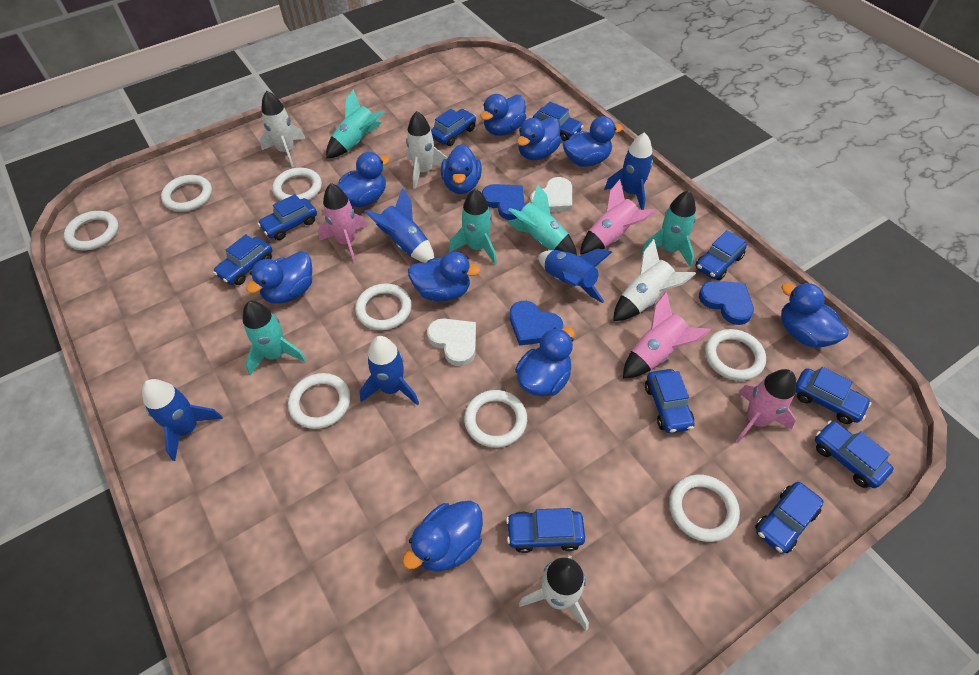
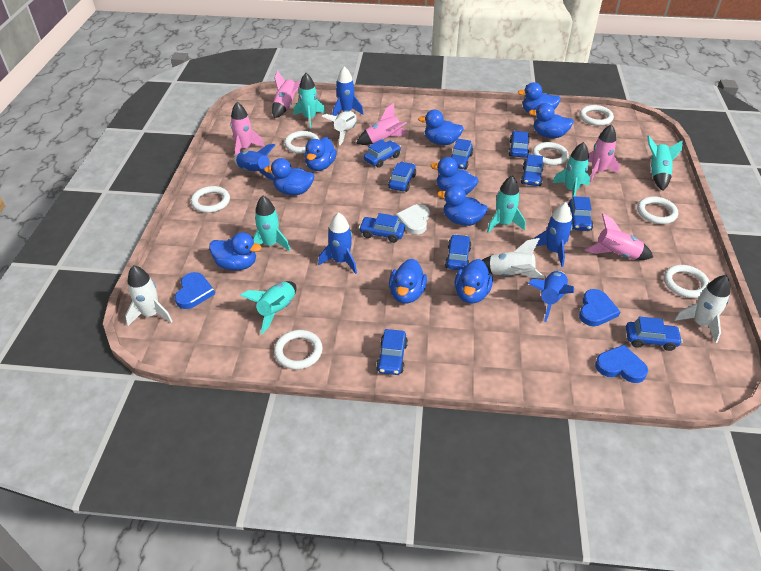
pink rocket: 4 -> 5
turquoise rocket: 5 -> 6
white heart: 2 -> 1
white ring: 8 -> 7

